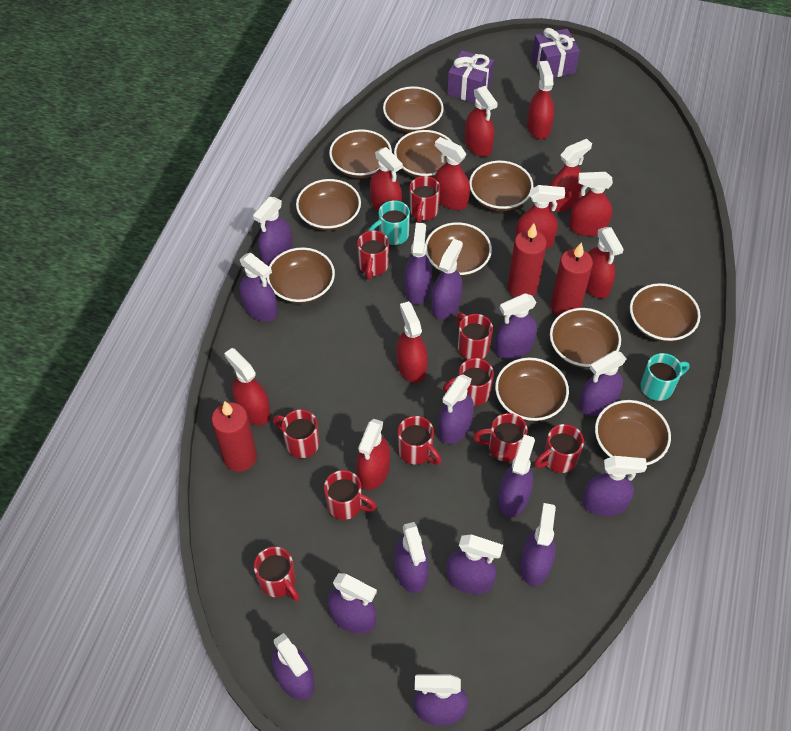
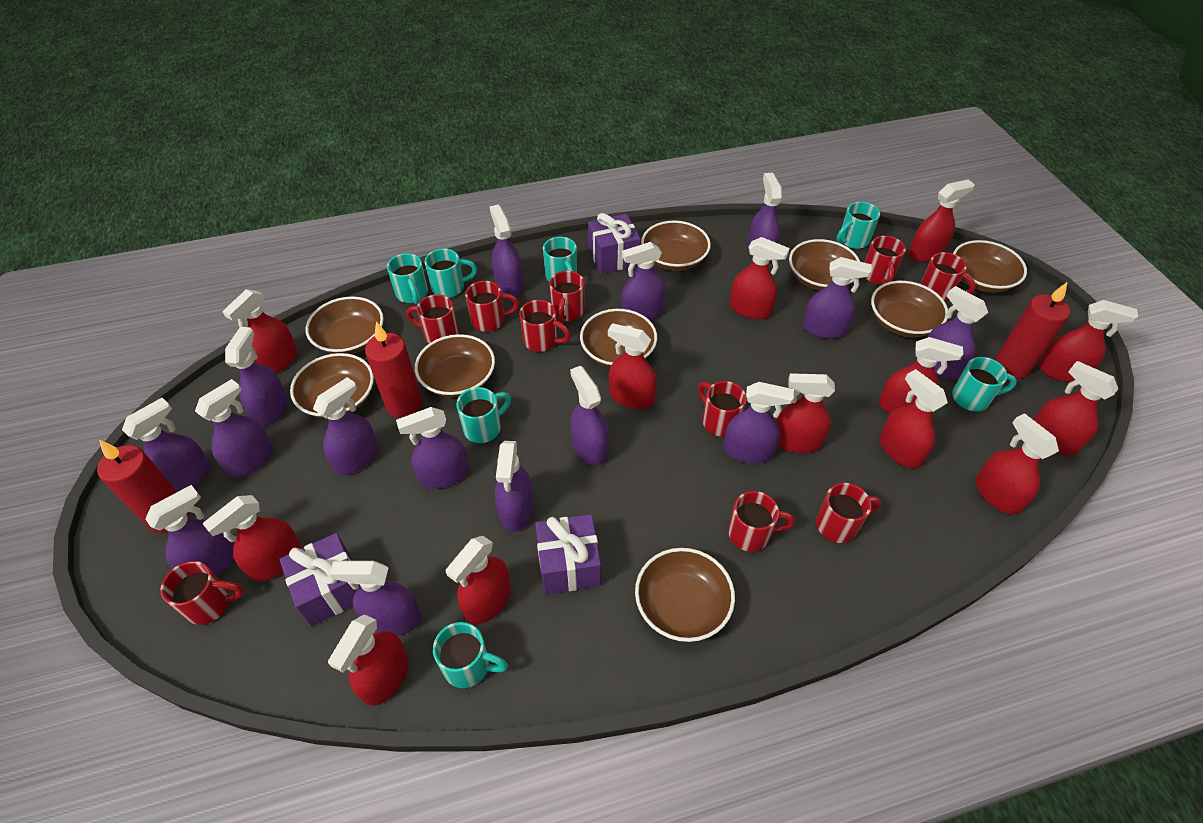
brown bowl: 11 -> 9
purple gift: 2 -> 3
red spray bottle: 11 -> 13
turquoise mug: 2 -> 7

